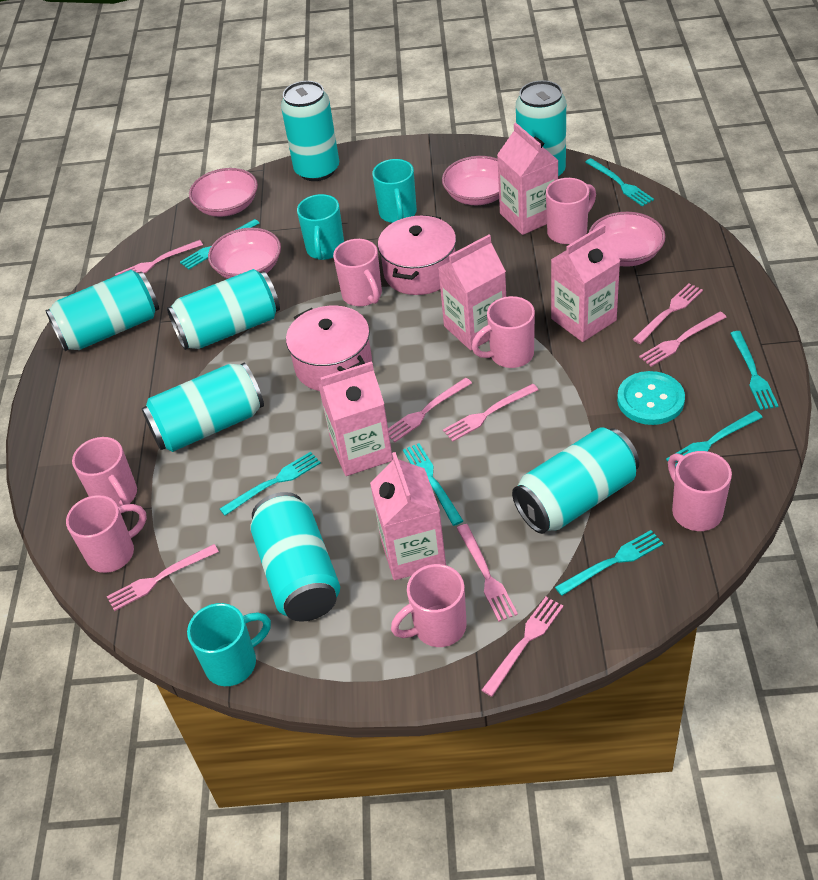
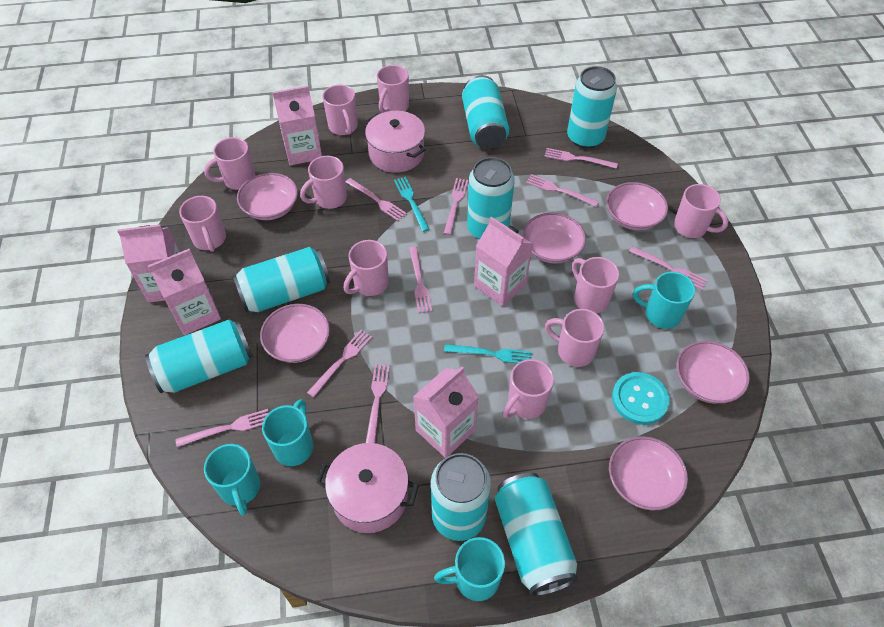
pink bowl: 4 -> 6
pink fork: 8 -> 9
pink mug: 7 -> 10
turquoise fork: 7 -> 2
turquoise mug: 3 -> 4

